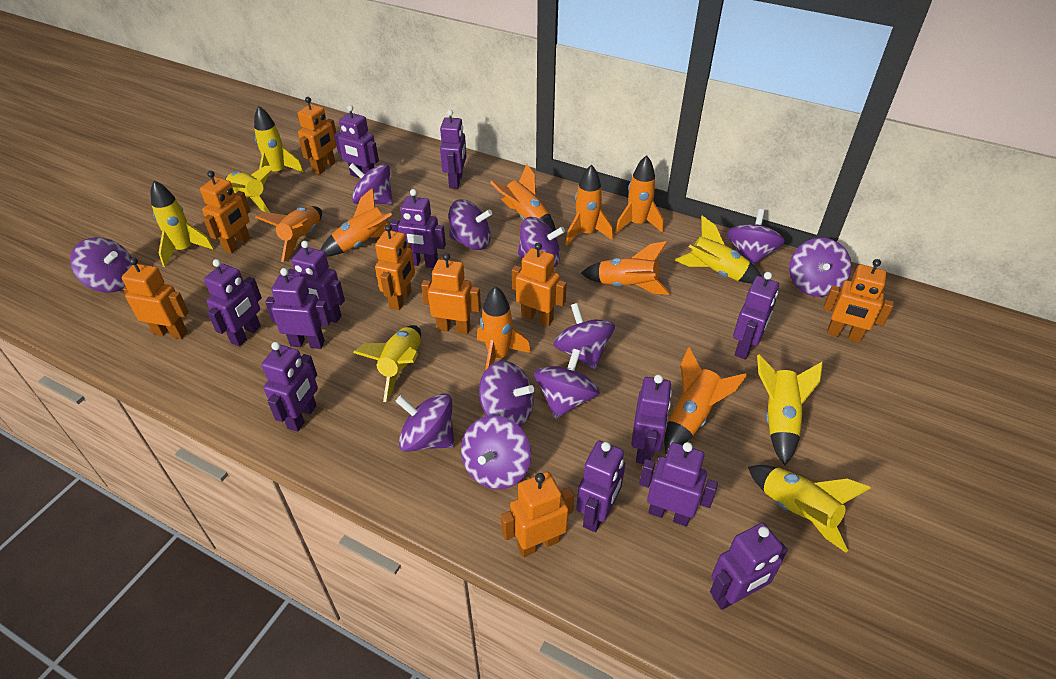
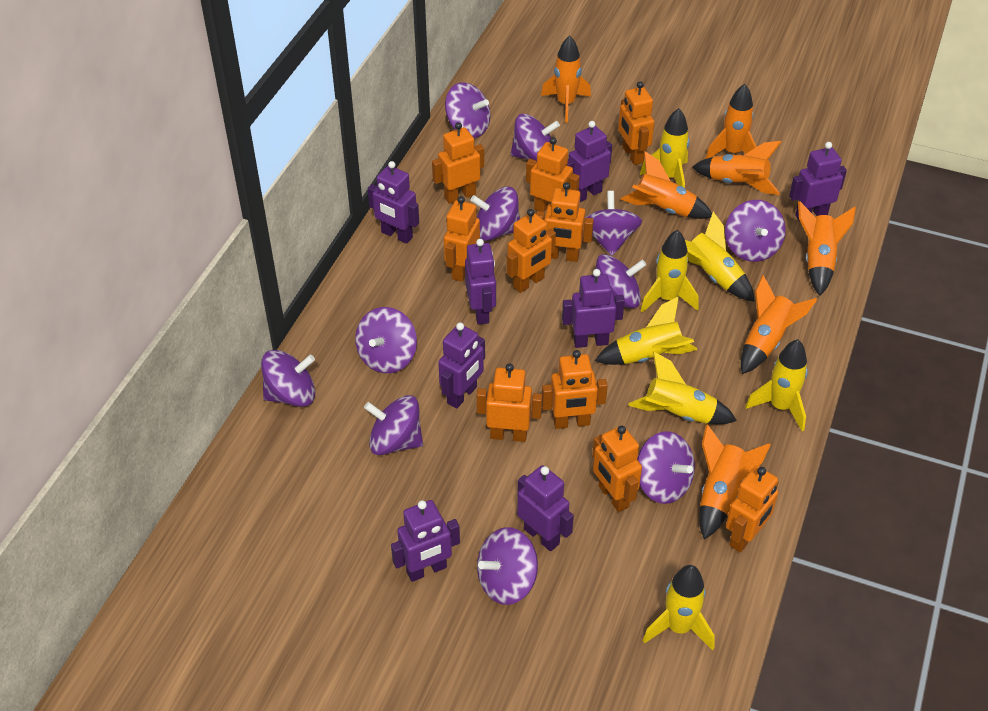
orange robot: 8 -> 10
orange rocket: 8 -> 7
purple robot: 12 -> 8

